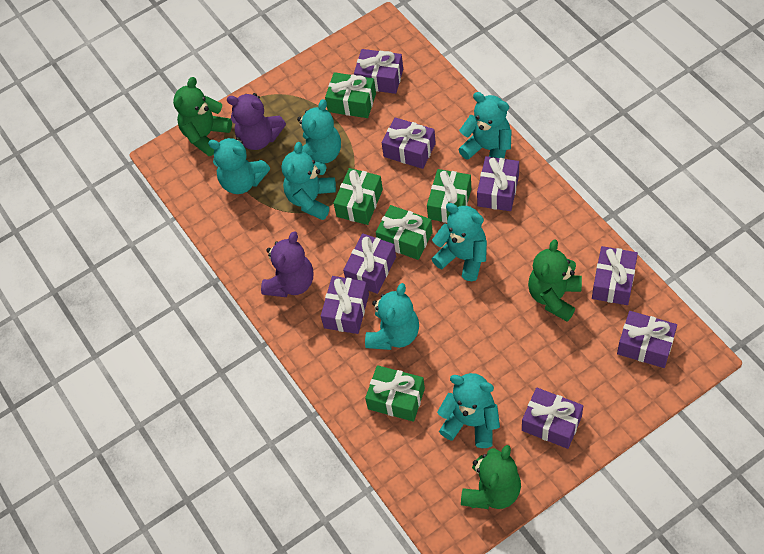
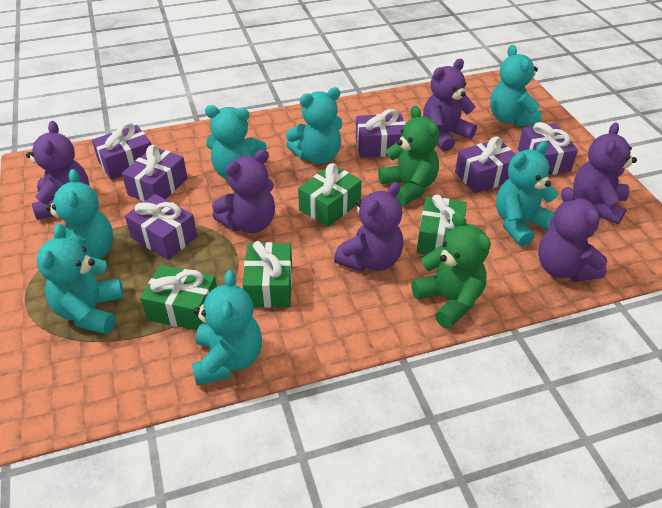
green gift: 5 -> 4
green teddy bear: 3 -> 2
purple gift: 8 -> 6
purple teddy bear: 2 -> 6

